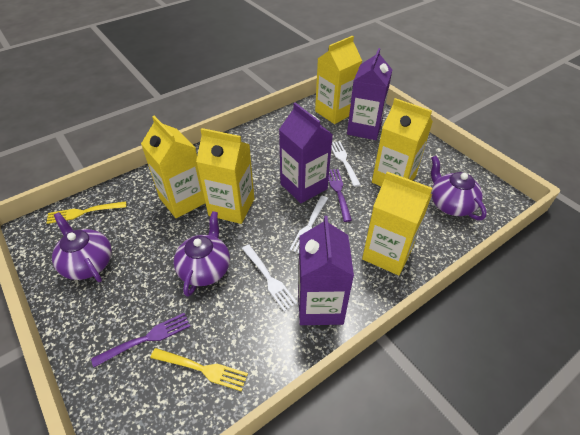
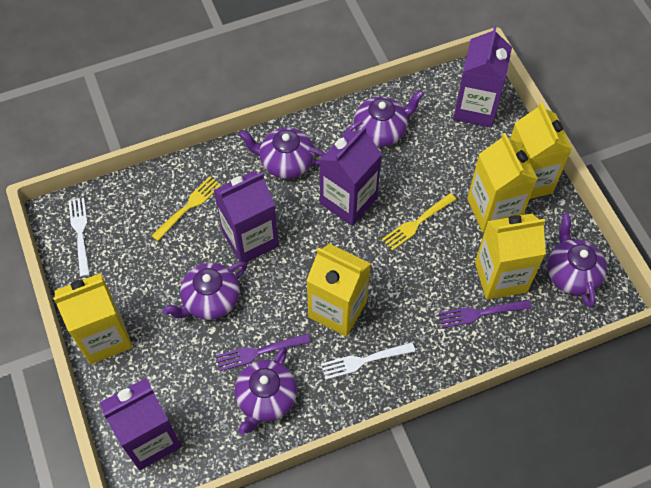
purple carton: 3 -> 4
purple teapot: 3 -> 5
white fork: 3 -> 2

